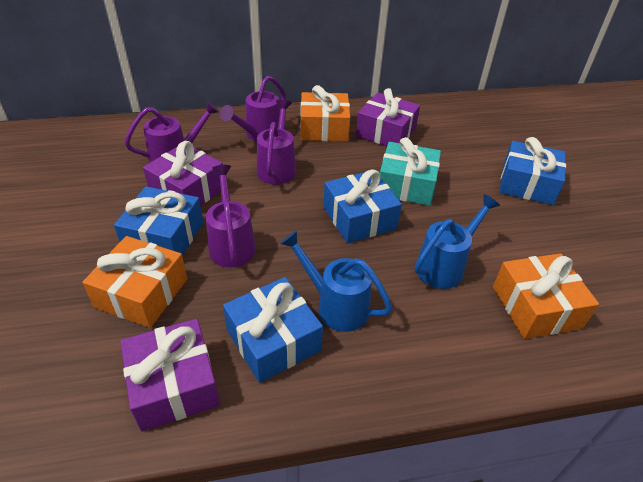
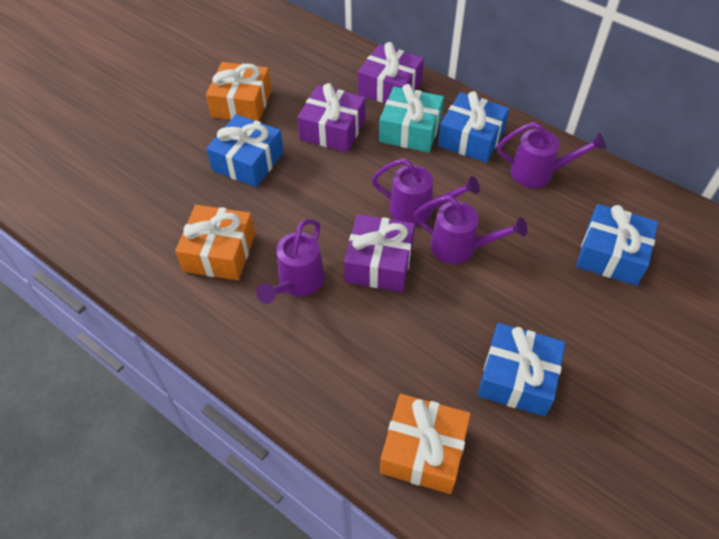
blue watering can: 2 -> 0

